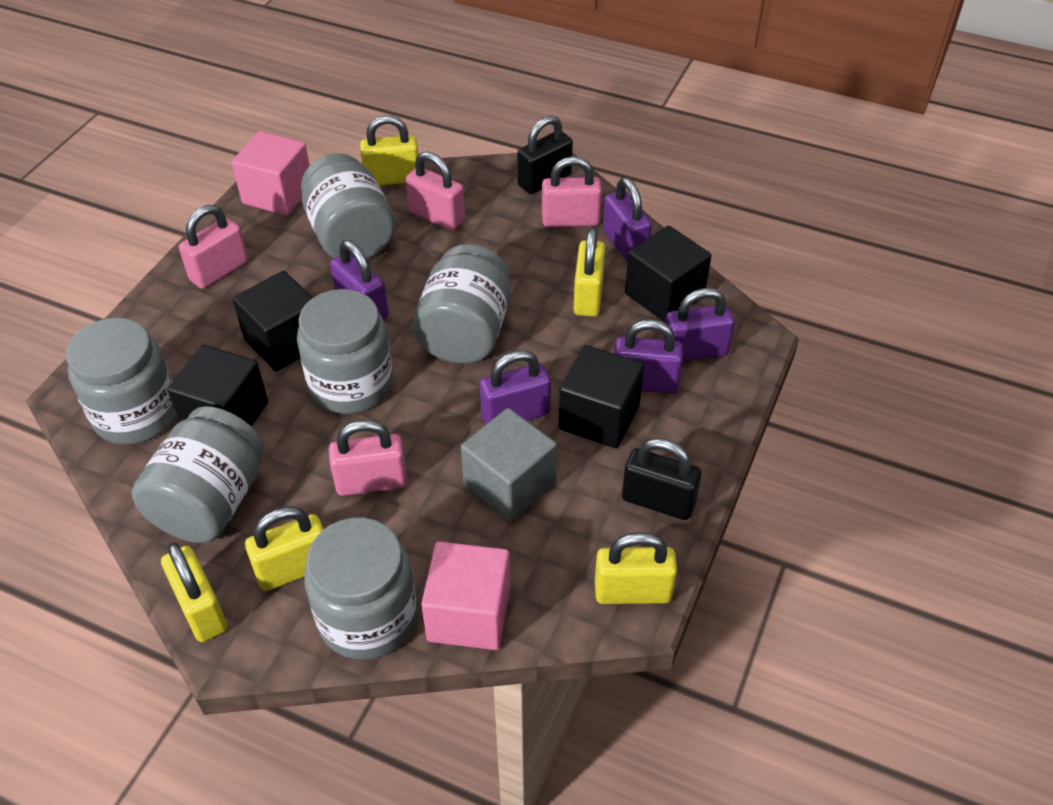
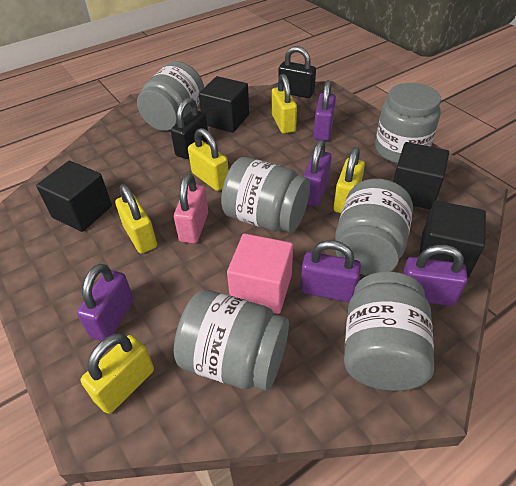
grey cube: 1 -> 0
pink cube: 2 -> 1
pink padlock: 4 -> 1

